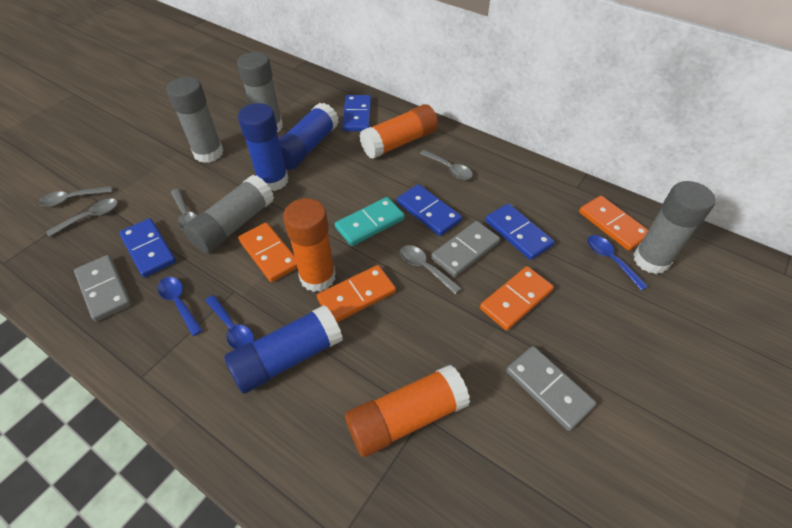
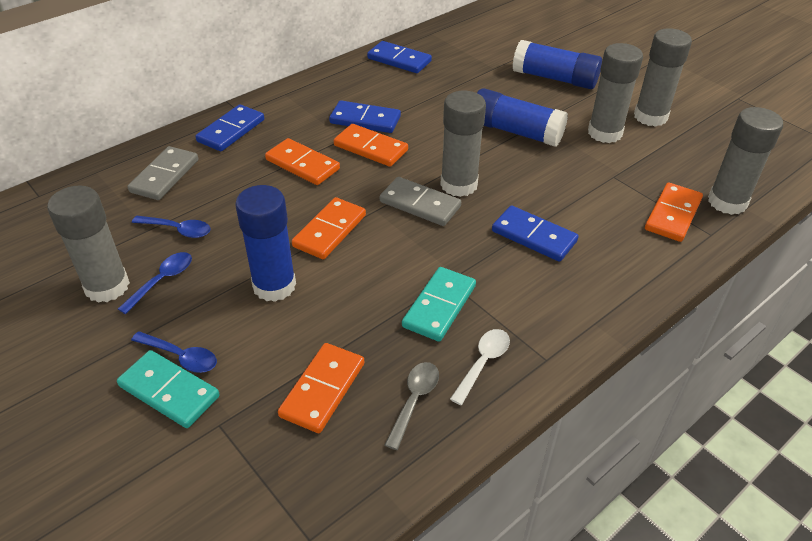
grey domino: 3 -> 2
grey glue stick: 4 -> 5
grey spoon: 5 -> 1
orange domino: 4 -> 5
orange glue stick: 3 -> 0
turquoise domino: 1 -> 2
white spoon: 0 -> 1

